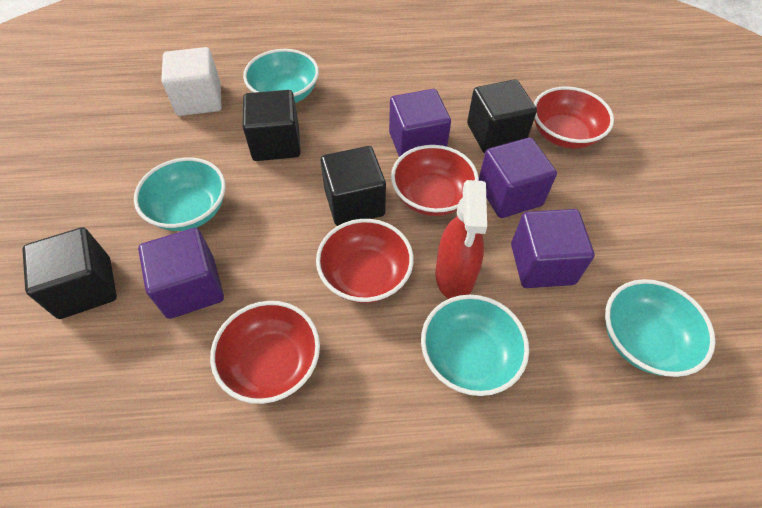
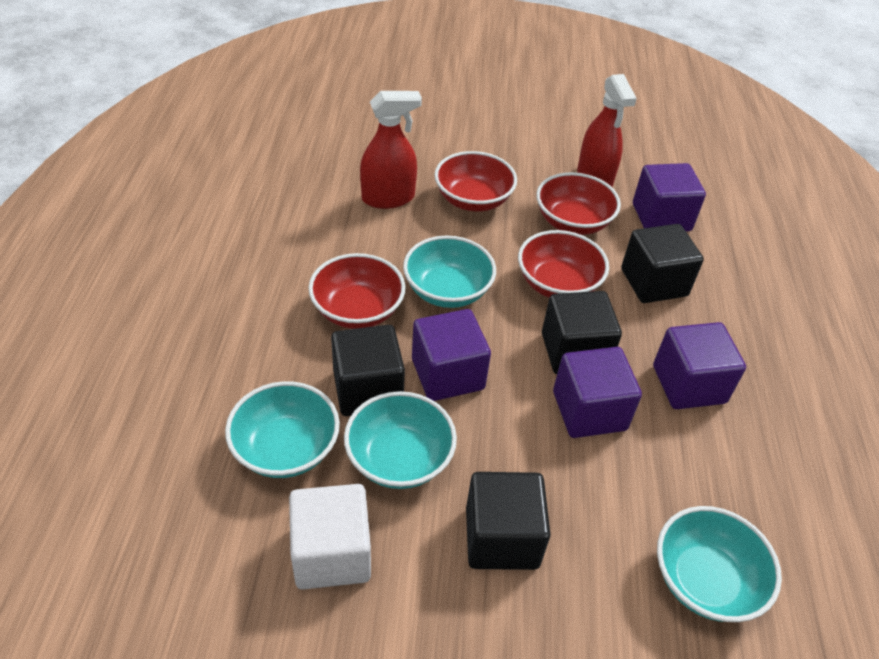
red spray bottle: 1 -> 2

